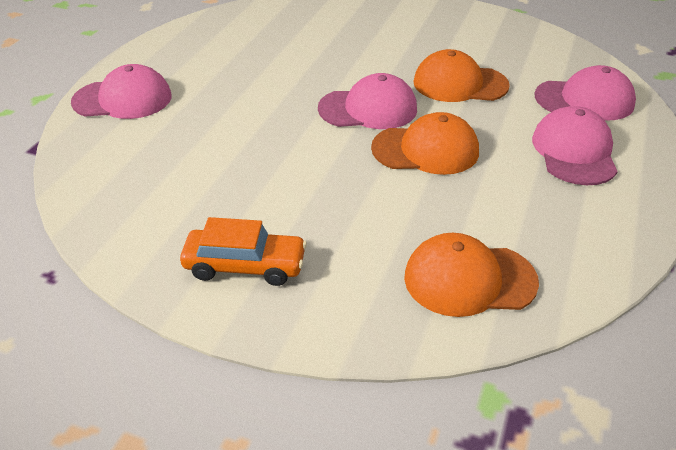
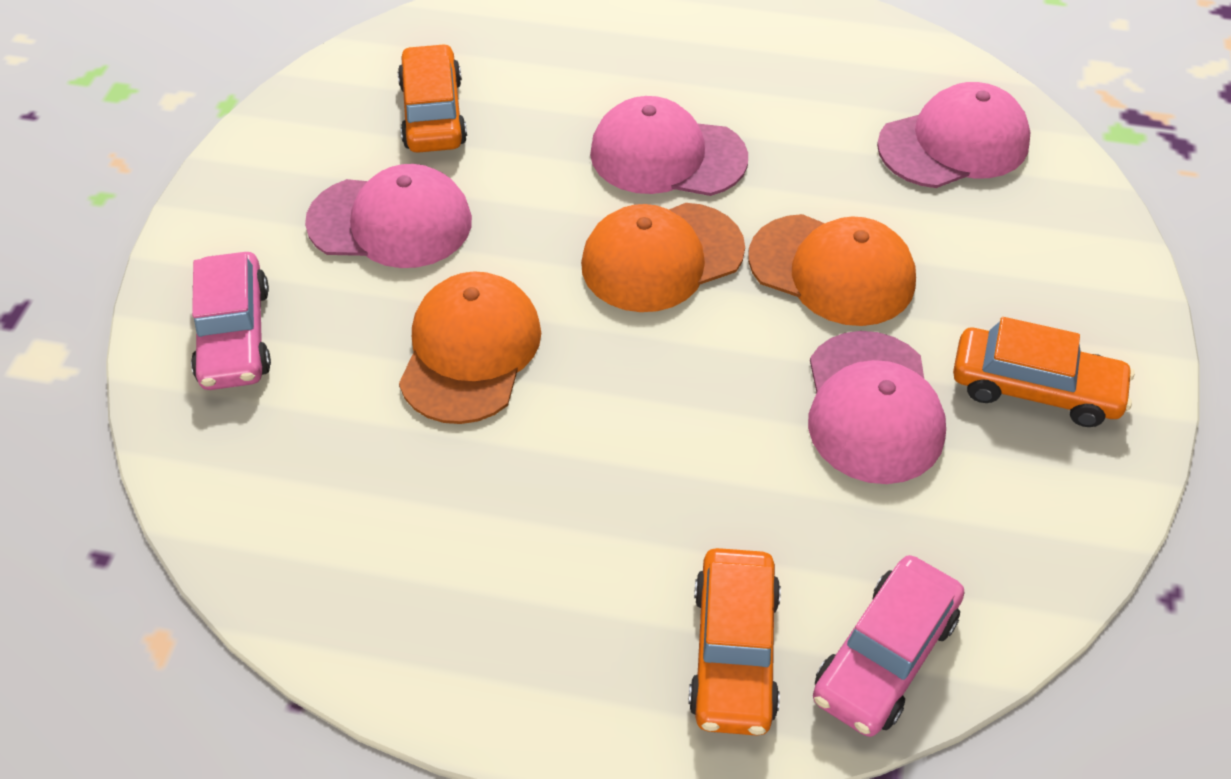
orange car: 1 -> 3
pink car: 0 -> 2

